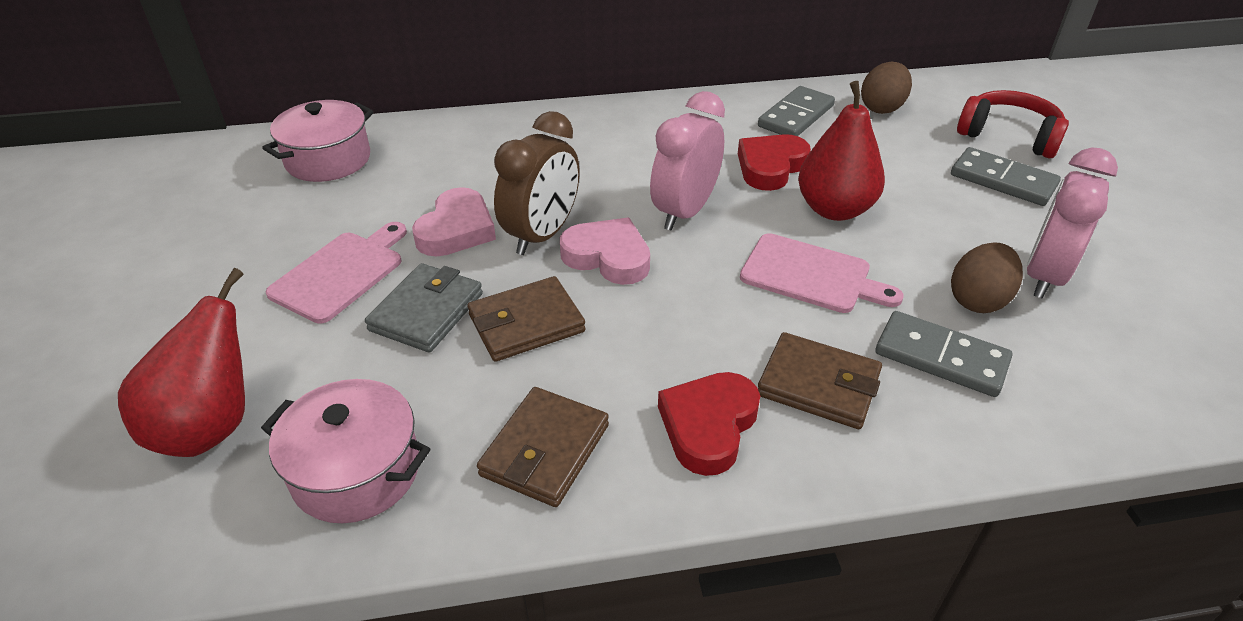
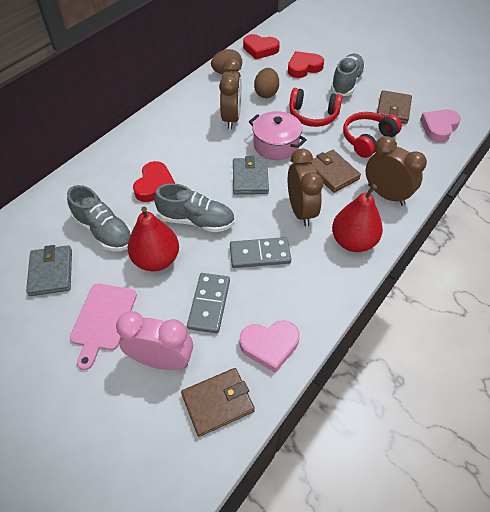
brown clock: 1 -> 3
grey domino: 3 -> 2
grey shoe: 0 -> 3
grey wallet: 1 -> 2
pink clock: 2 -> 1
pink cutting board: 2 -> 1
pink pot: 2 -> 1
red headphones: 1 -> 2
red heart: 2 -> 3

